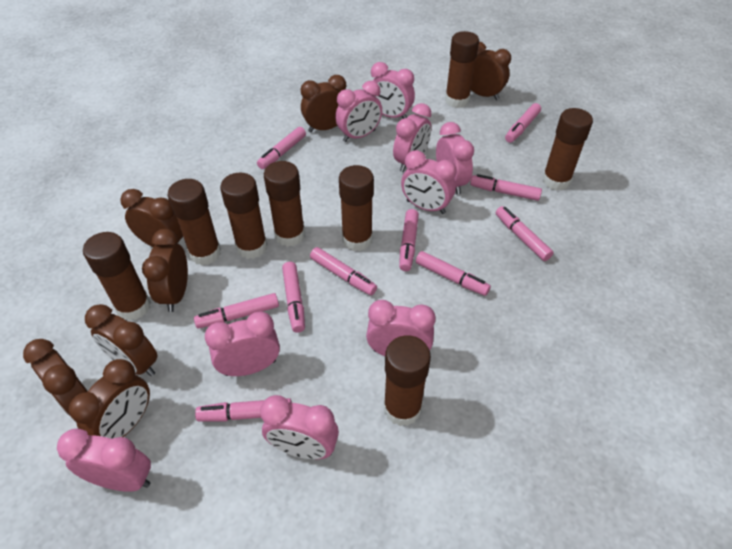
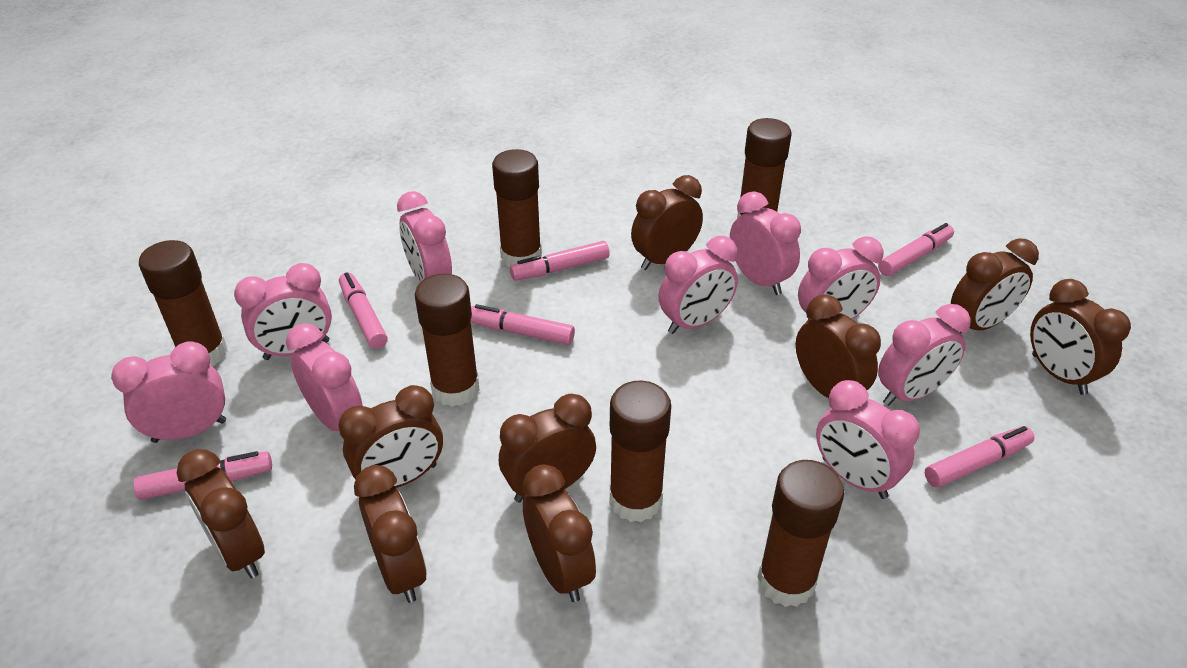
brown clock: 7 -> 9
brown glue stick: 8 -> 6
pink marker: 10 -> 6

